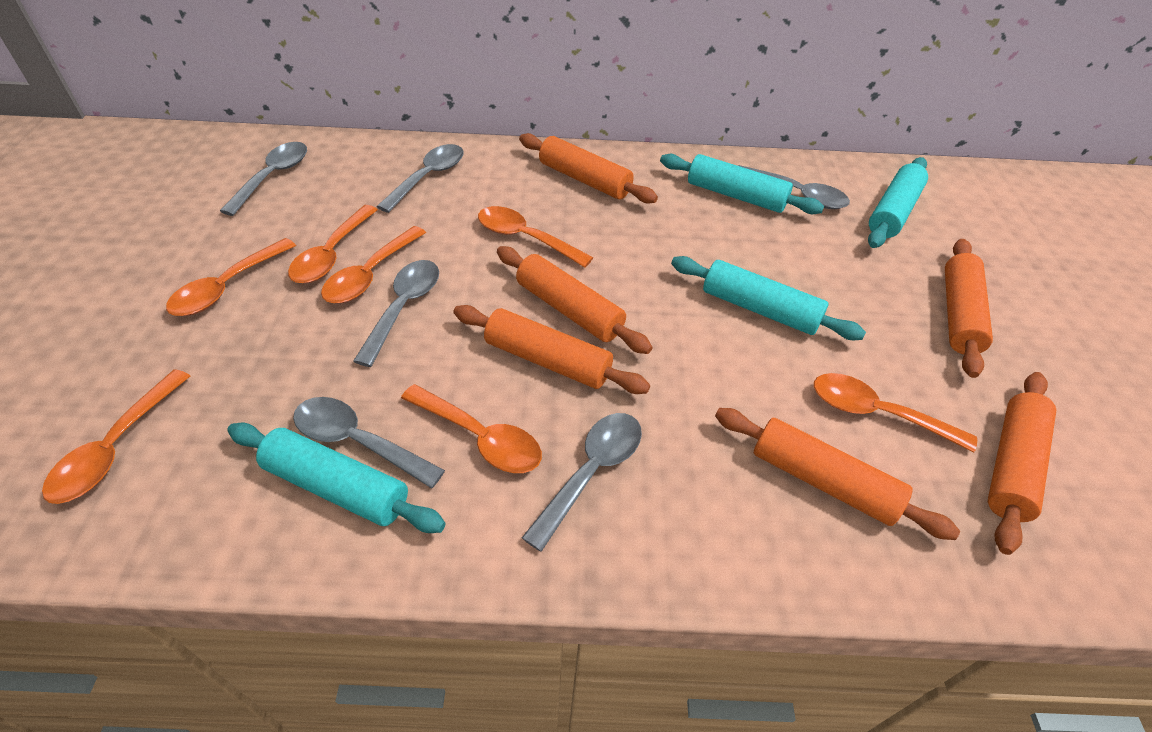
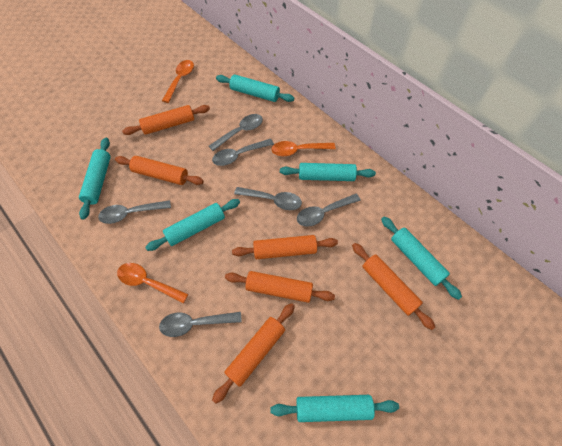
orange spoon: 7 -> 3
turquoise rolling pin: 4 -> 6

